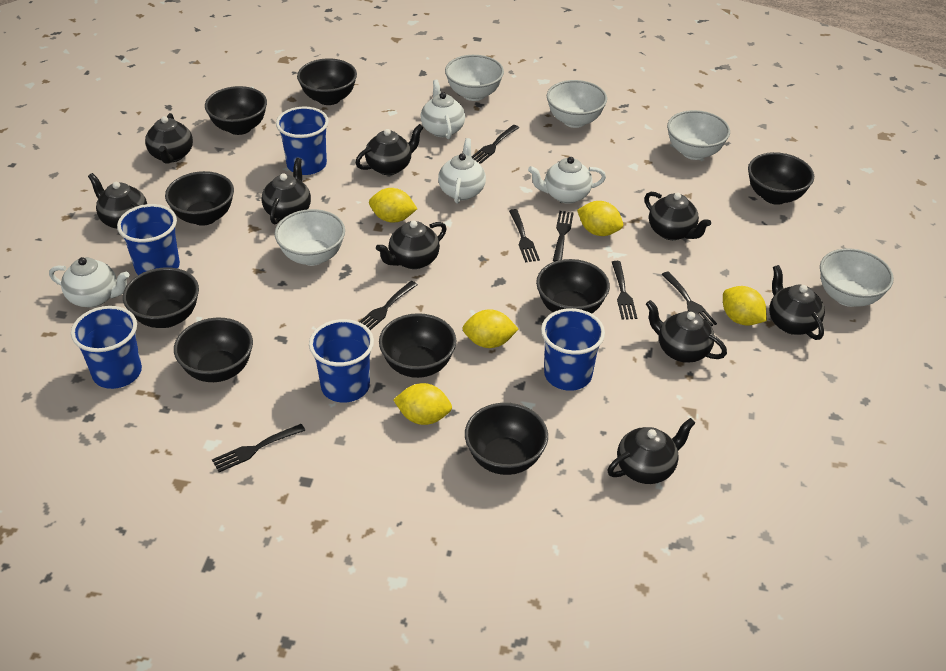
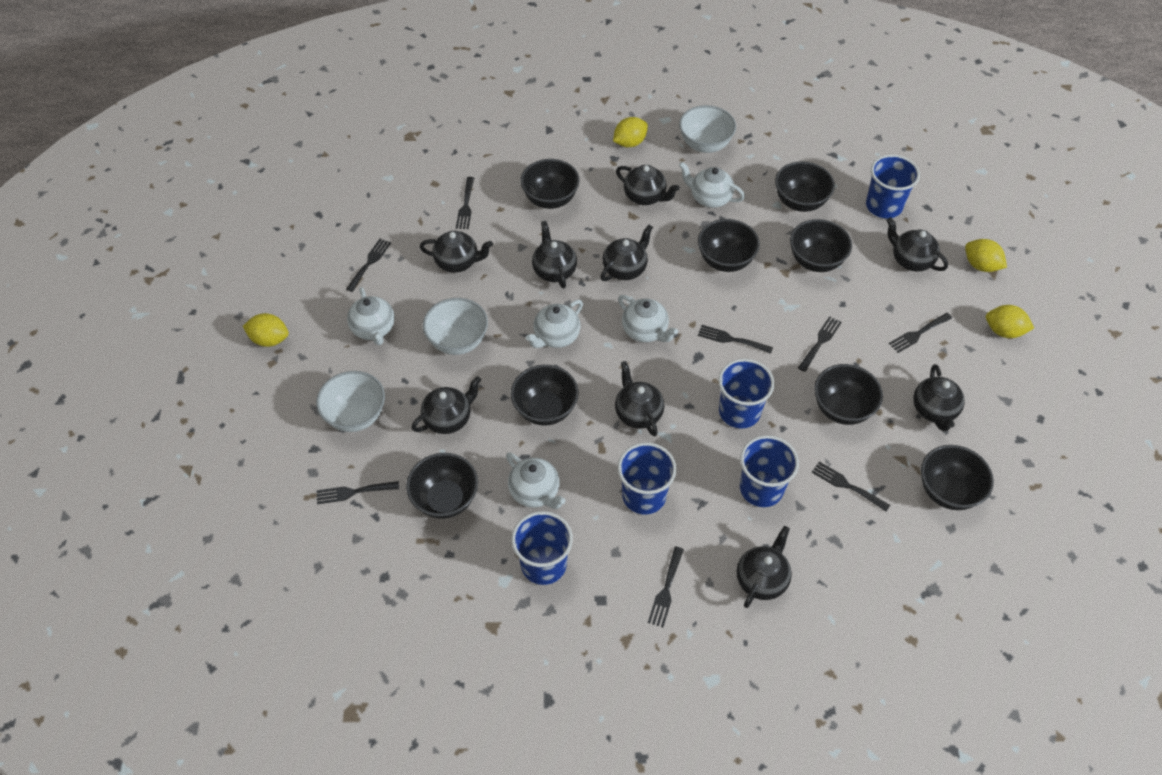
black bowl: 9 -> 8
black fork: 7 -> 8
white bowl: 5 -> 3
white teapot: 4 -> 5
yellow lemon: 5 -> 4

